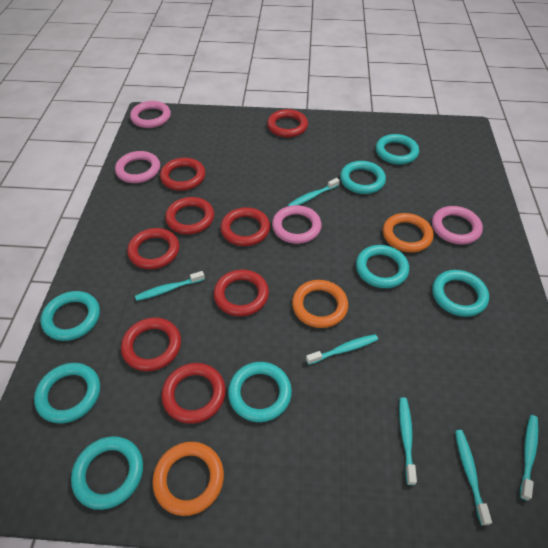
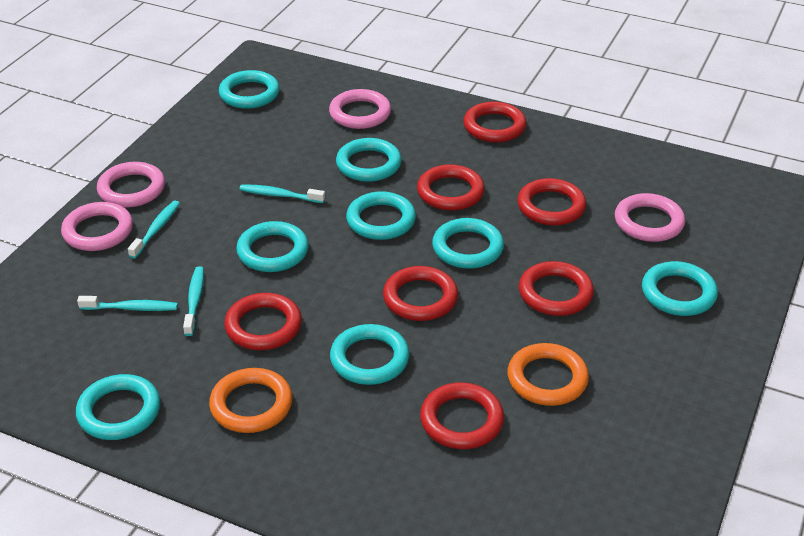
orange ring: 3 -> 2
red ring: 8 -> 7
turquoise toothbrush: 6 -> 4

